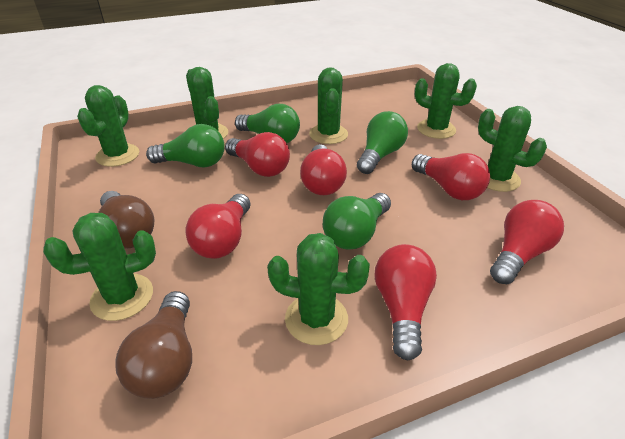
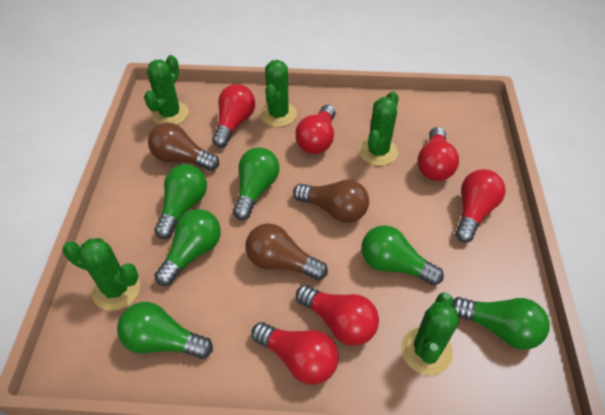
brown light bulb: 2 -> 3
green cactus: 7 -> 5
green light bulb: 4 -> 6

